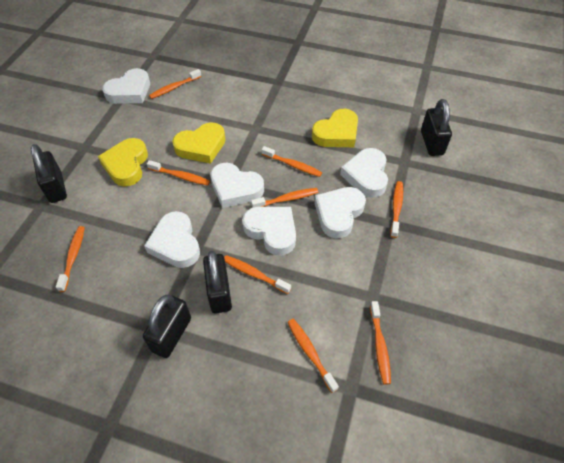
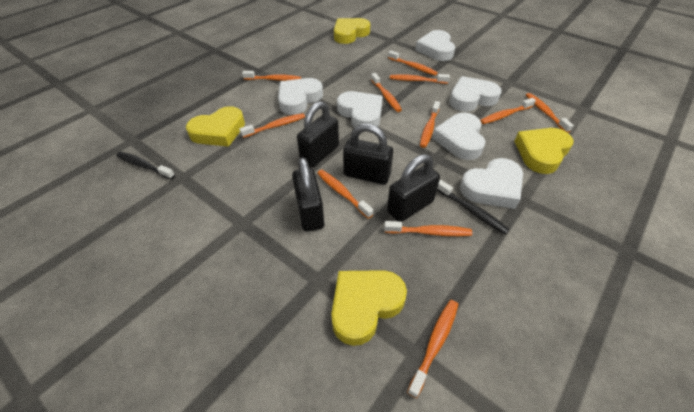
black toothbrush: 0 -> 2
orange toothbrush: 9 -> 11
yellow heart: 3 -> 4

